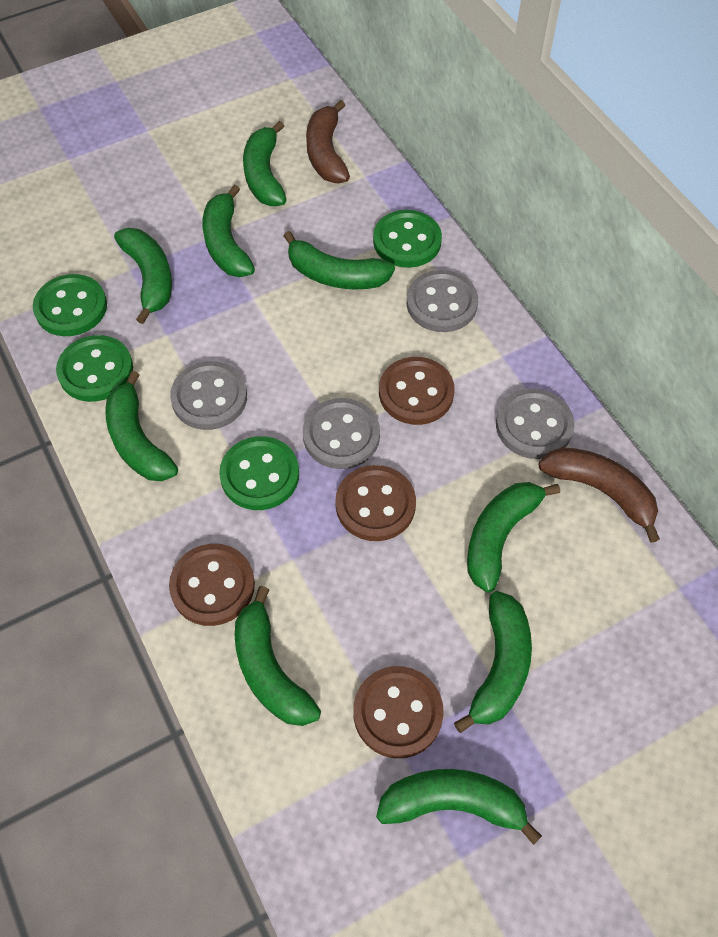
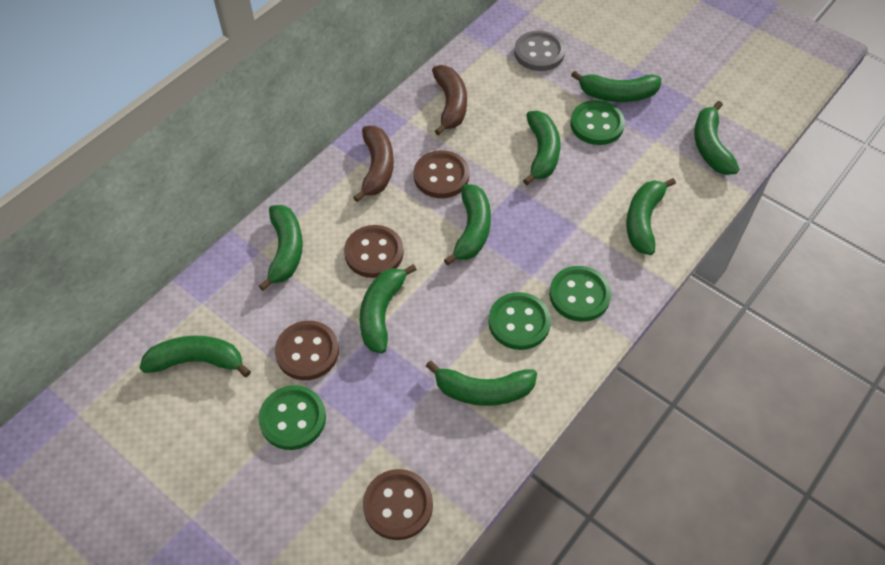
grey button: 4 -> 1

